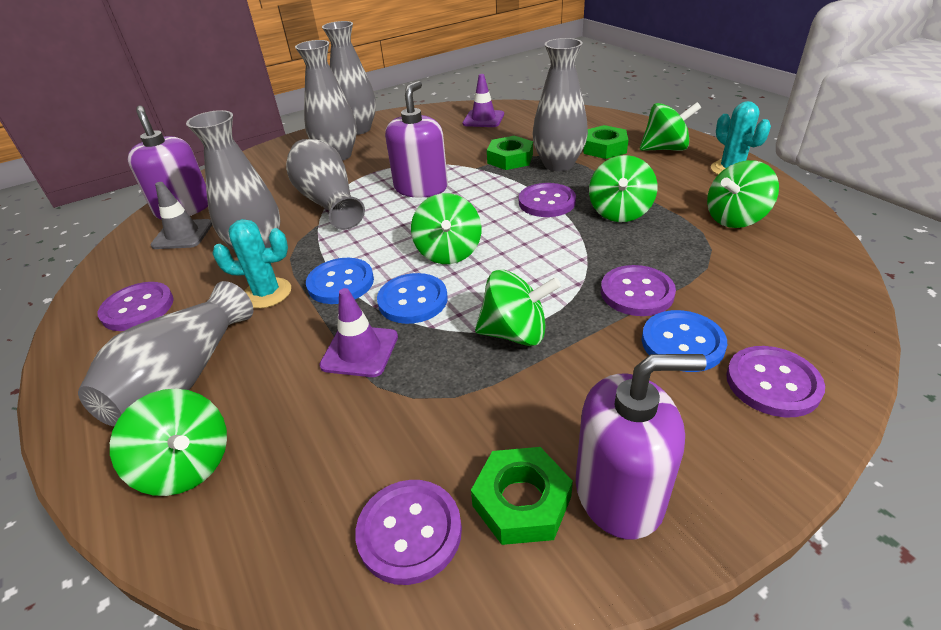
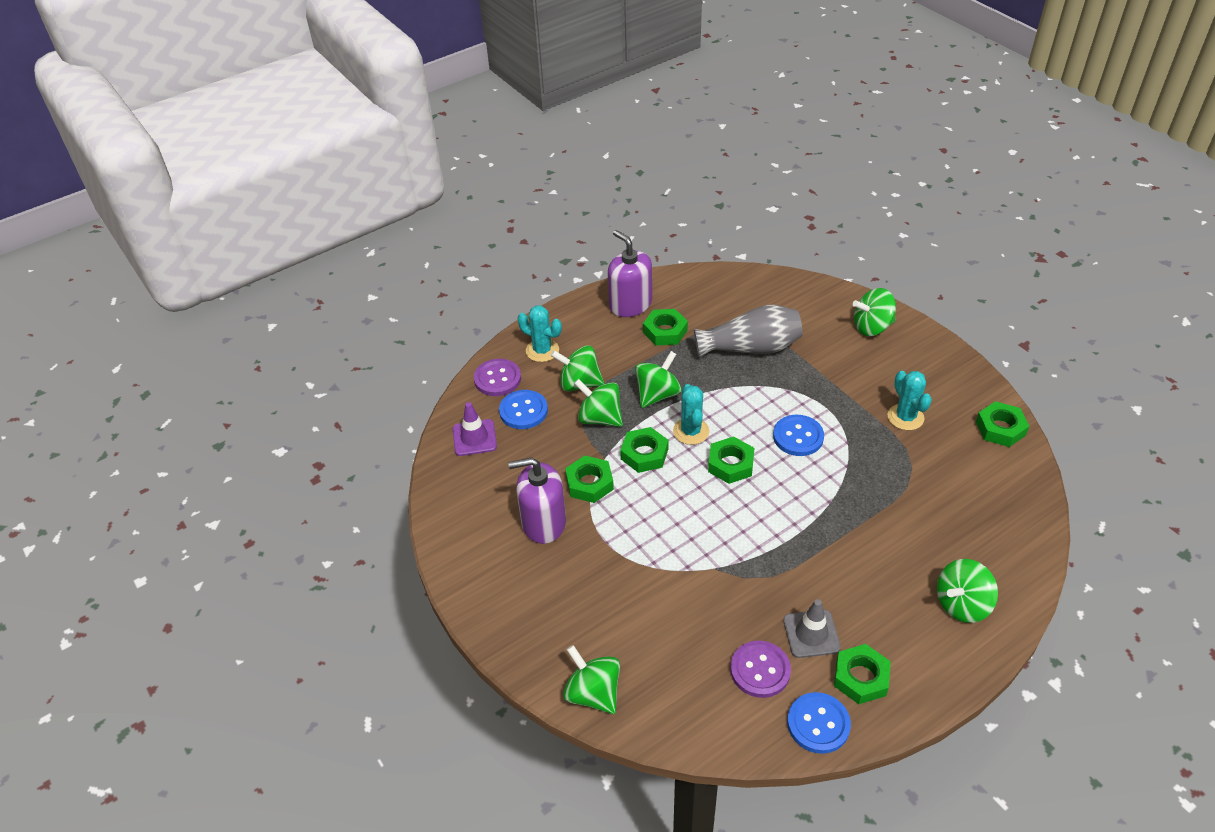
green nut: 3 -> 6
grey vase: 6 -> 1
purple button: 5 -> 2
purple soap dispenser: 3 -> 2
purple traffic cone: 2 -> 1
turquoise cactus: 2 -> 3

